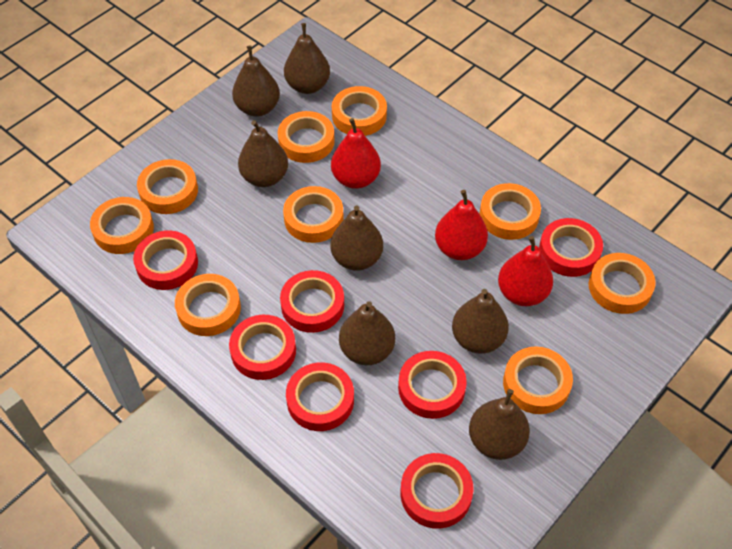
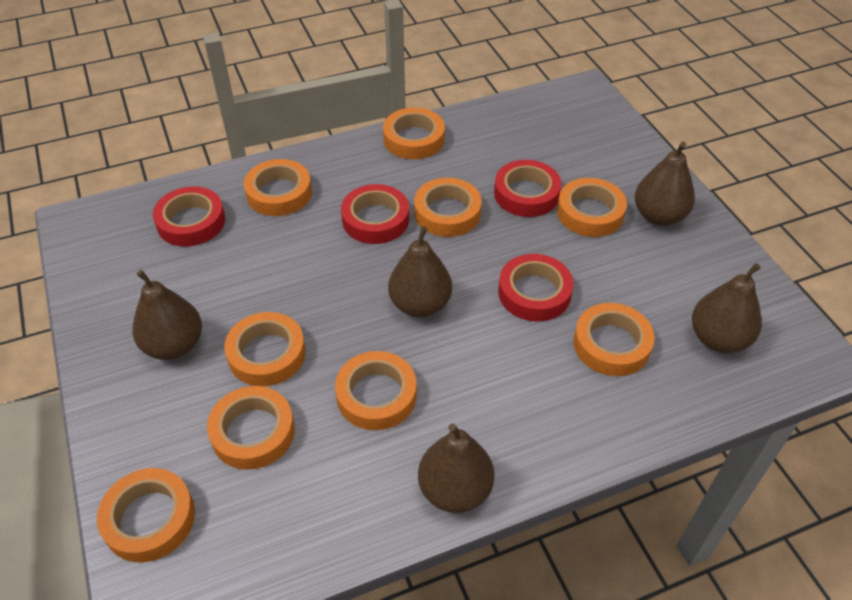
brown pear: 7 -> 5
red pear: 3 -> 0
red tape: 7 -> 4

